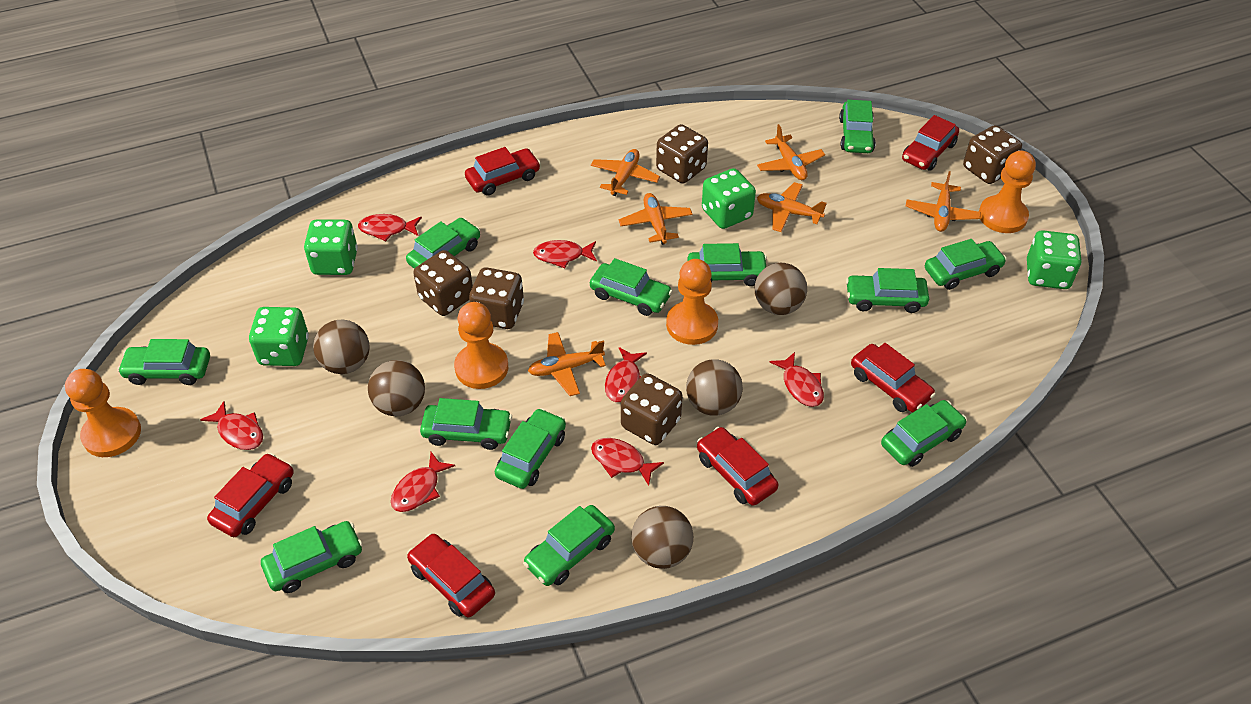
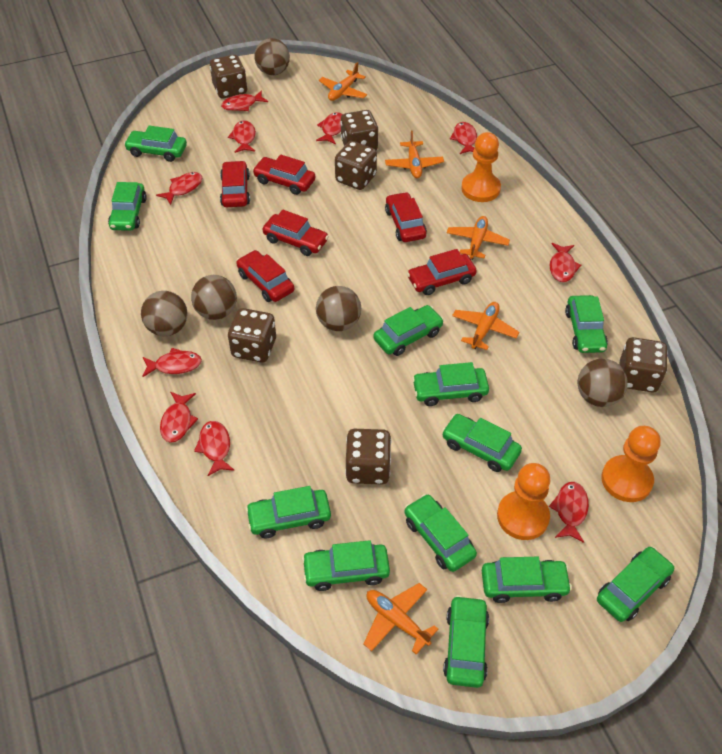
brown dice: 5 -> 6
green dice: 4 -> 0
orange pawn: 4 -> 3
orange plane: 6 -> 5
red fish: 7 -> 10

